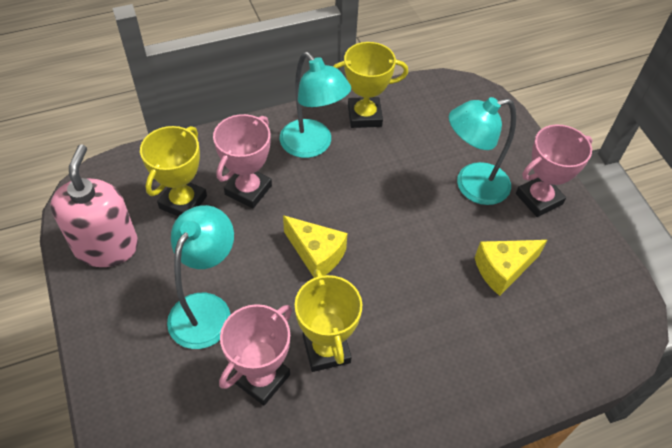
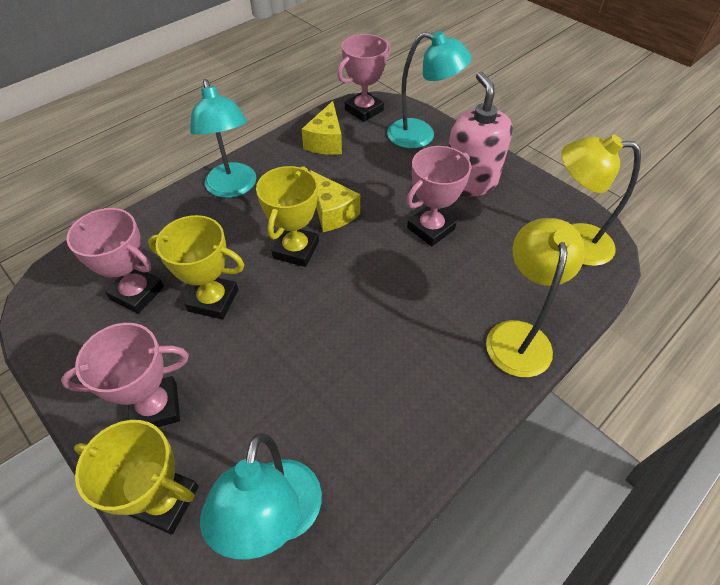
pink trophy: 3 -> 4
yellow lamp: 0 -> 2

